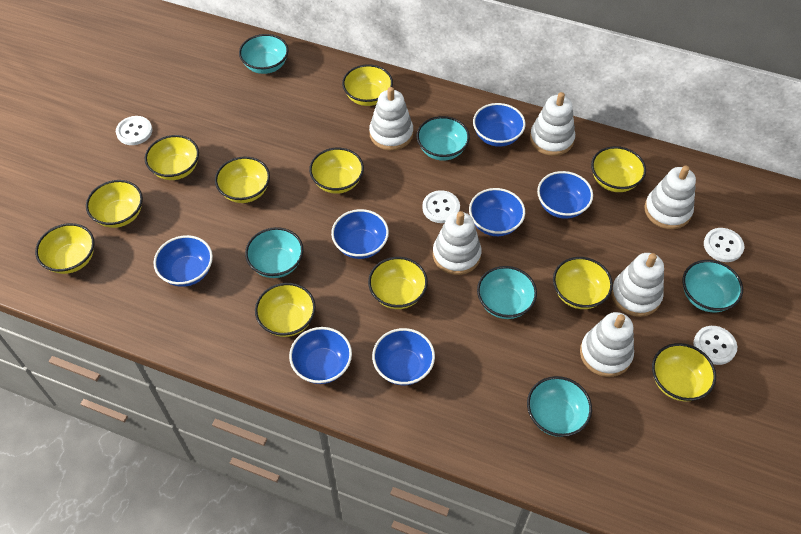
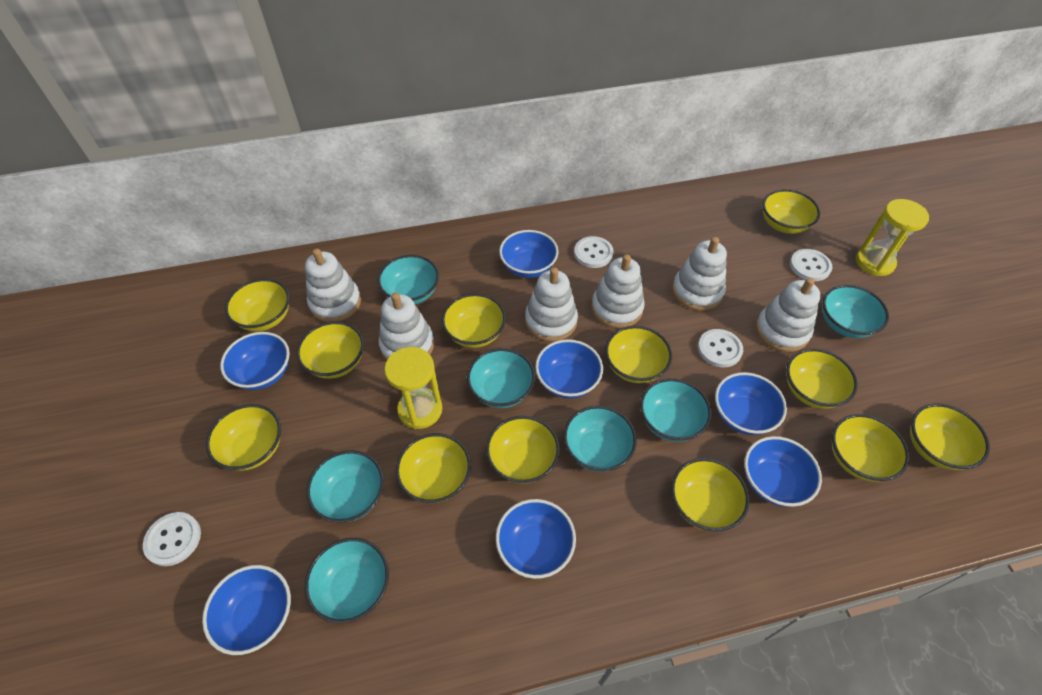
turquoise bowl: 6 -> 7
yellow bowl: 11 -> 12
yellow hourglass: 0 -> 2

